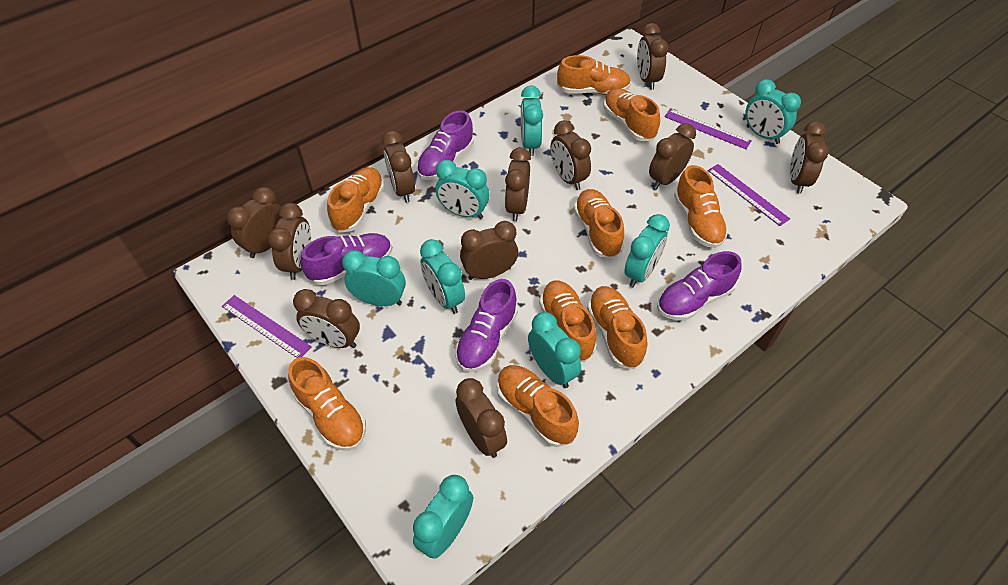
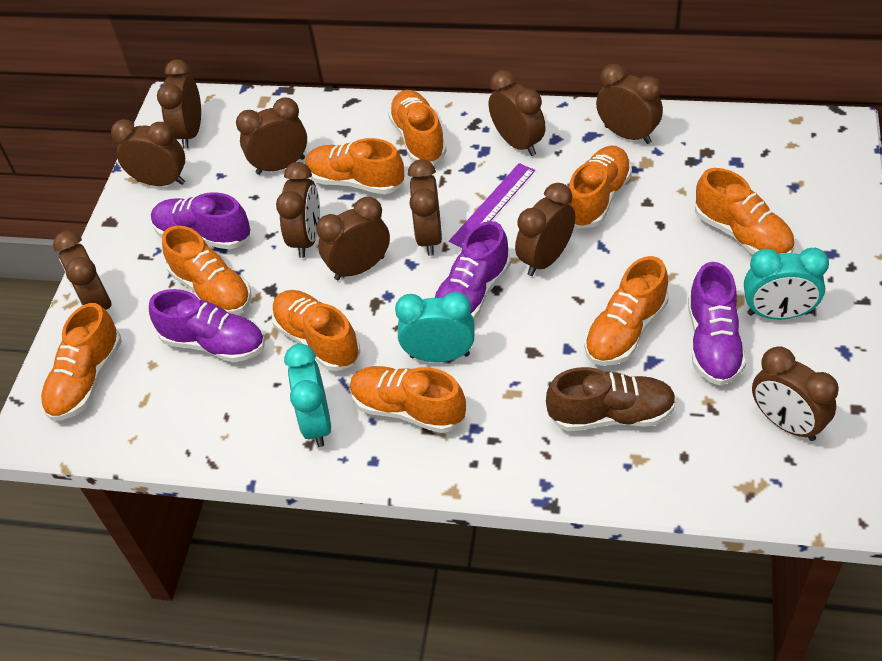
brown shoe: 0 -> 1
purple ruler: 3 -> 1
turquoise clock: 8 -> 3

